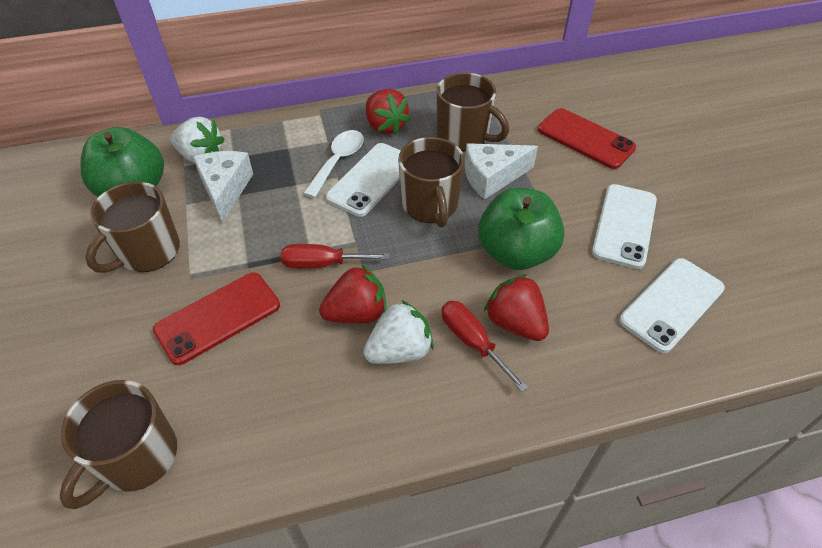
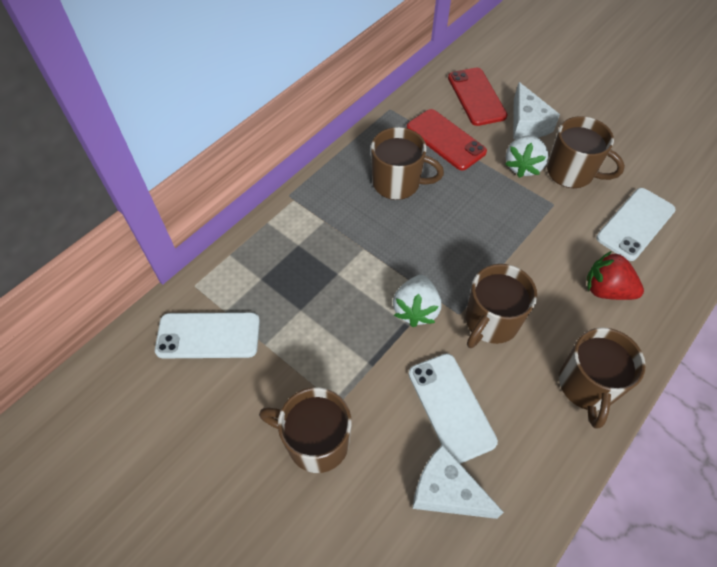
brown mug: 4 -> 5
green apple: 2 -> 0
red screwdriver: 2 -> 0
red strawberry: 3 -> 1
white spoon: 1 -> 0

